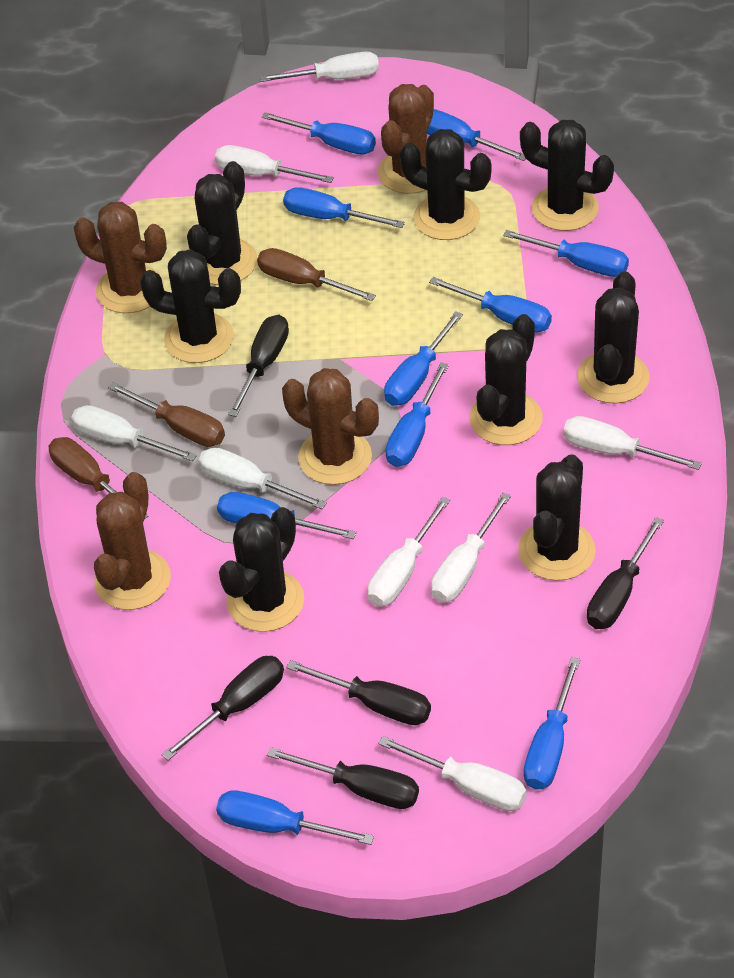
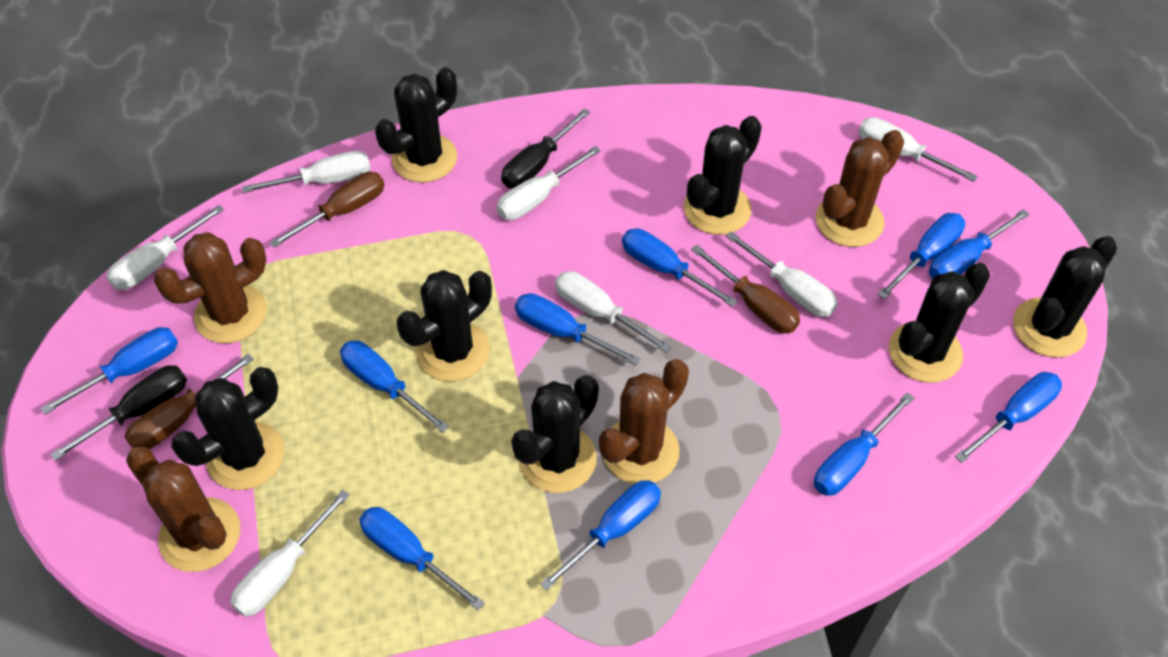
black cactus: 8 -> 7
black screwdriver: 5 -> 2
white screwdriver: 8 -> 7

